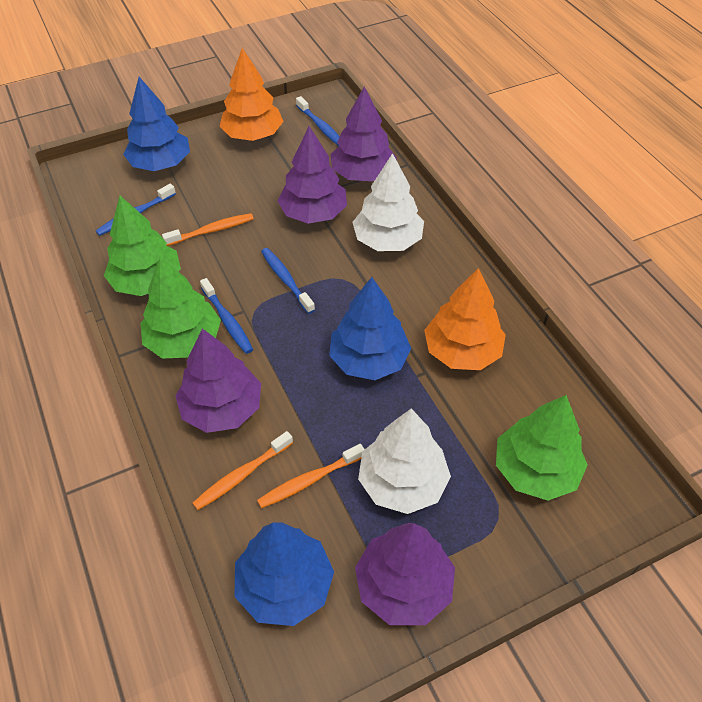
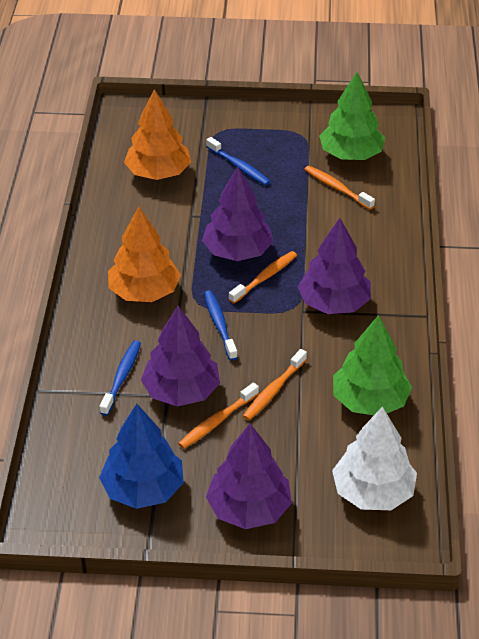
blue toothbrush: 4 -> 3
blue tree: 3 -> 1
green tree: 3 -> 2
orange toothbrush: 3 -> 4
white tree: 2 -> 1

